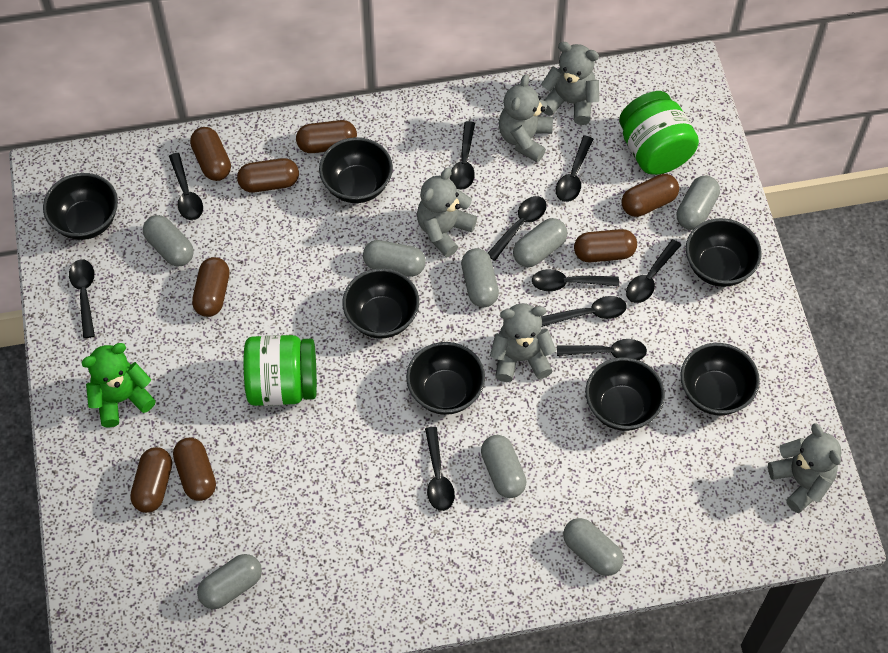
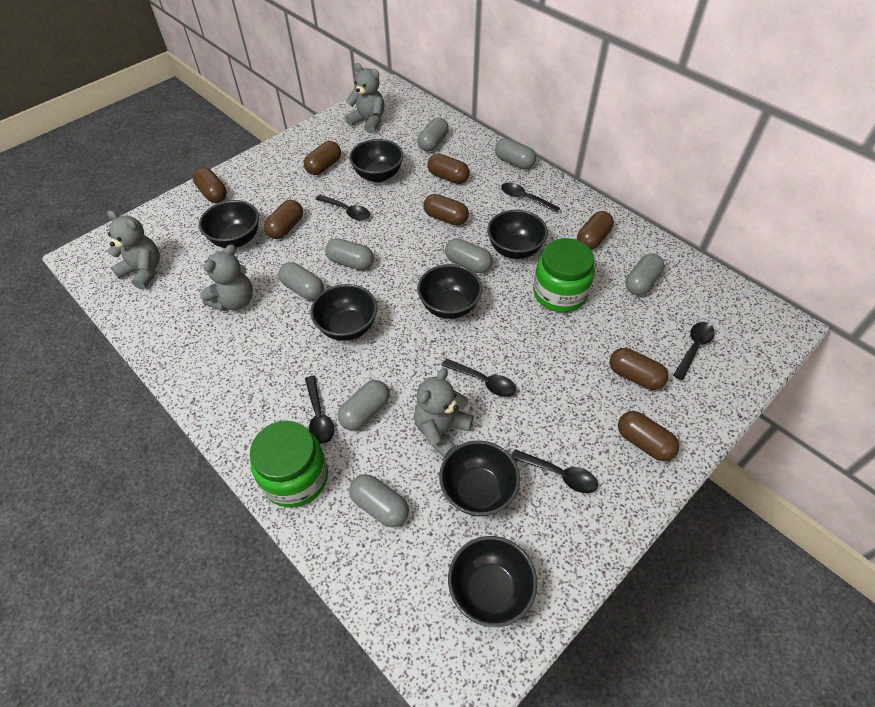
black spoon: 10 -> 6
green teddy bear: 1 -> 0
grey teddy bear: 5 -> 4

